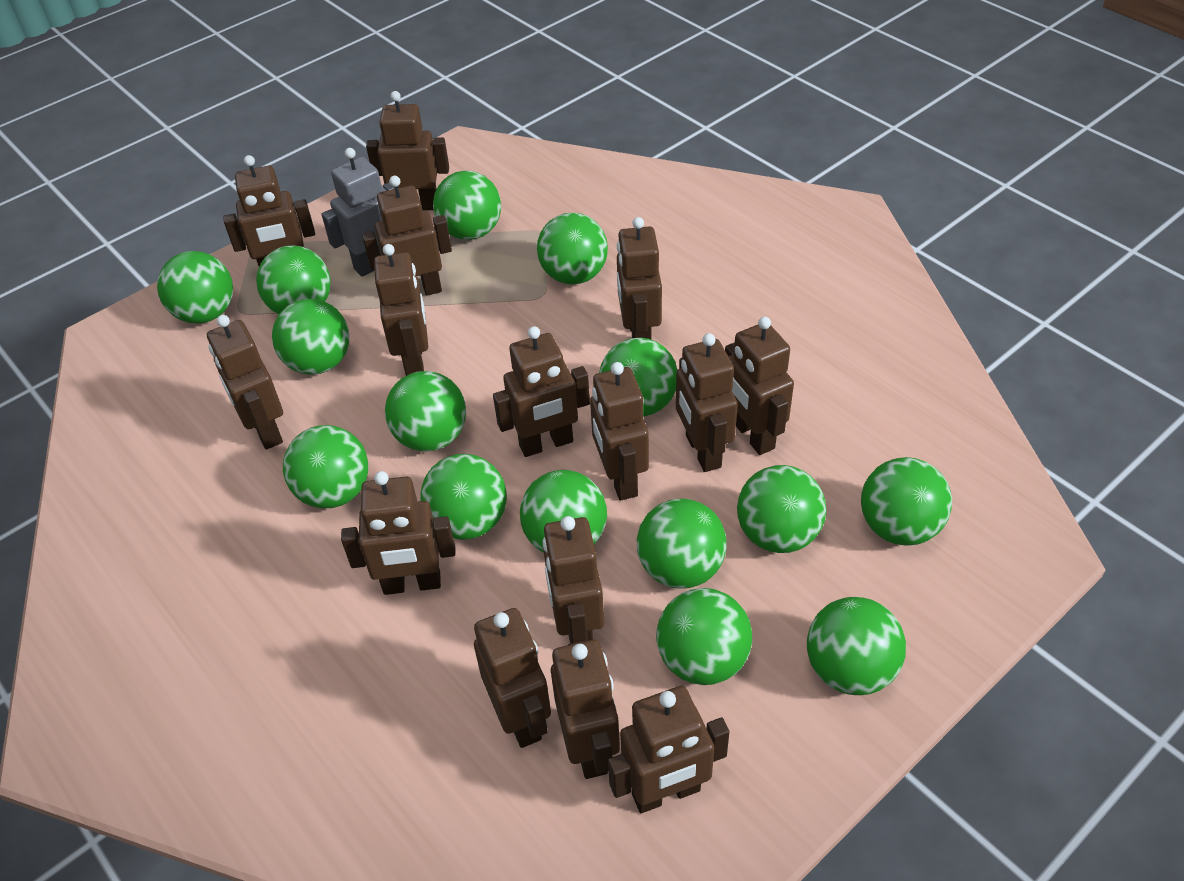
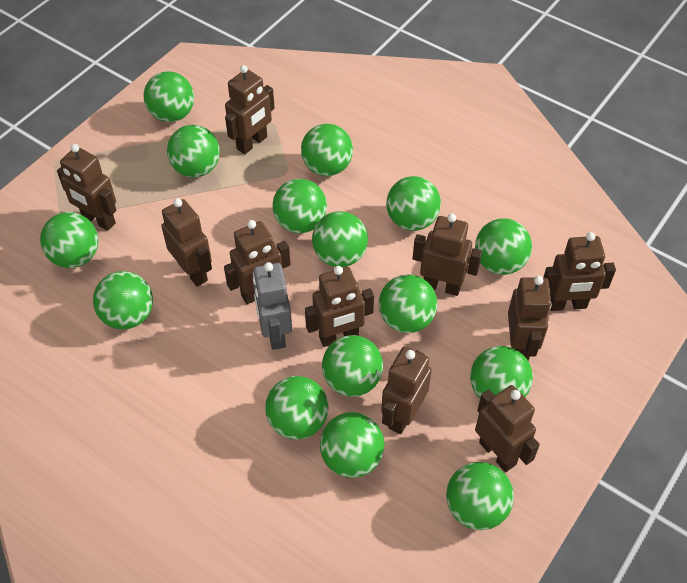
brown robot: 15 -> 10

